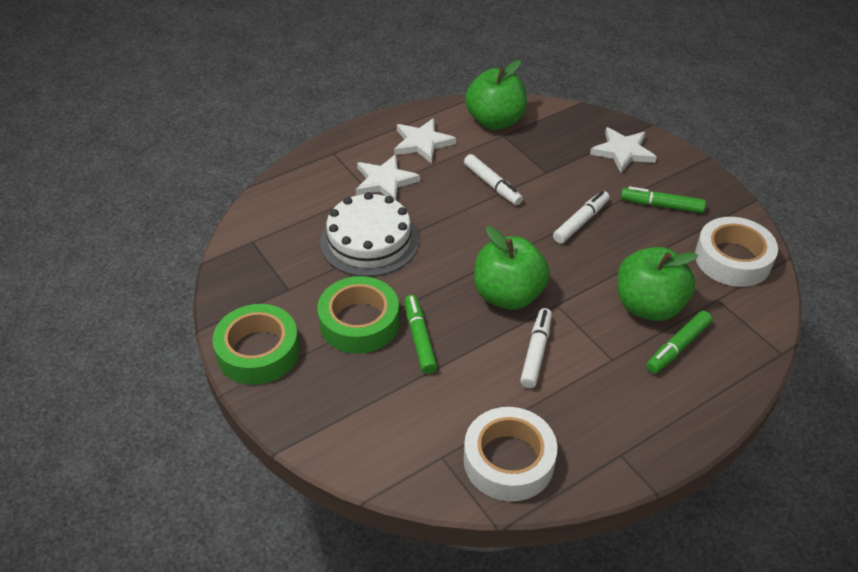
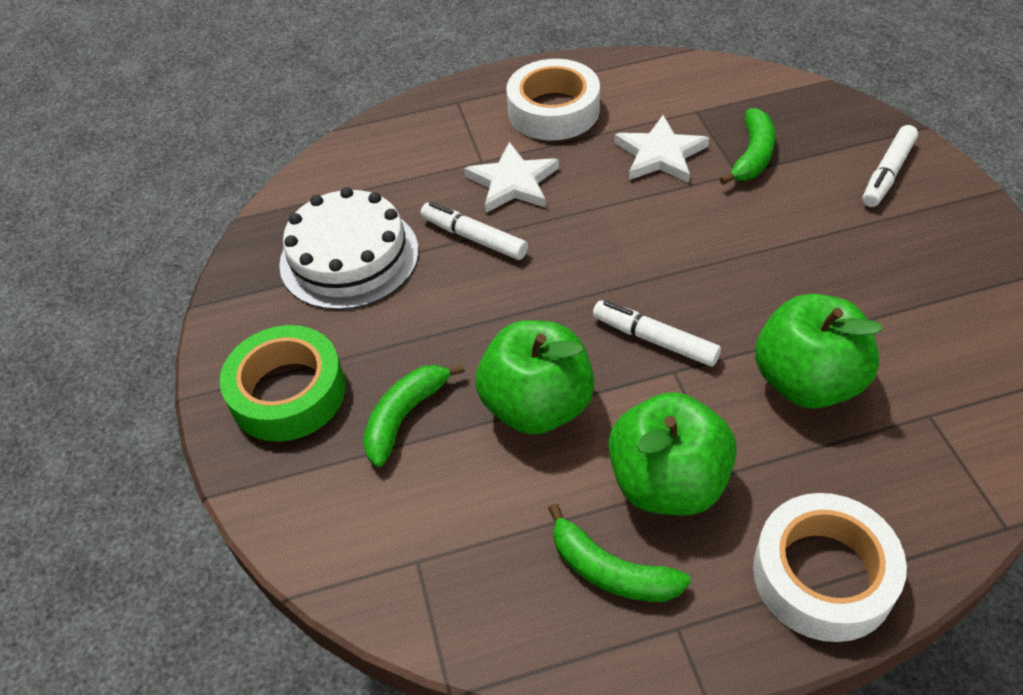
green banana: 0 -> 3
green marker: 3 -> 0
green tape: 2 -> 1
white star: 3 -> 2

